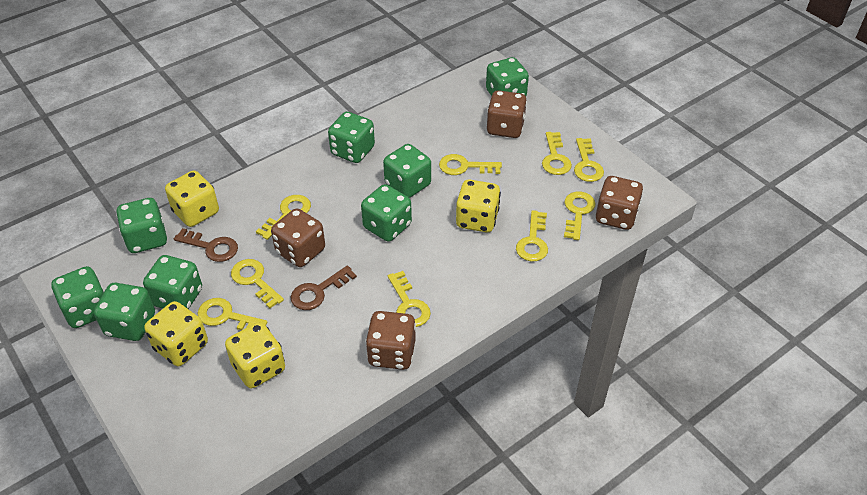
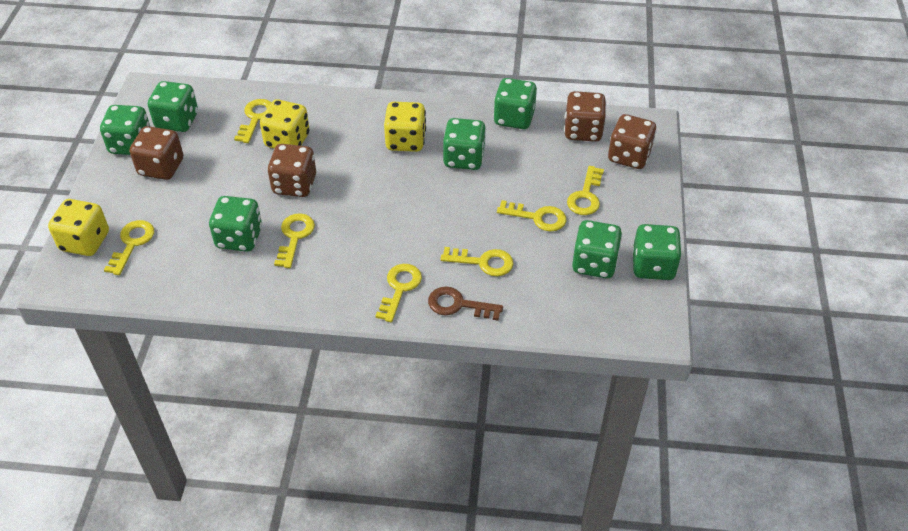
brown key: 2 -> 1
green dice: 8 -> 7
yellow dice: 4 -> 3
yellow key: 9 -> 7

